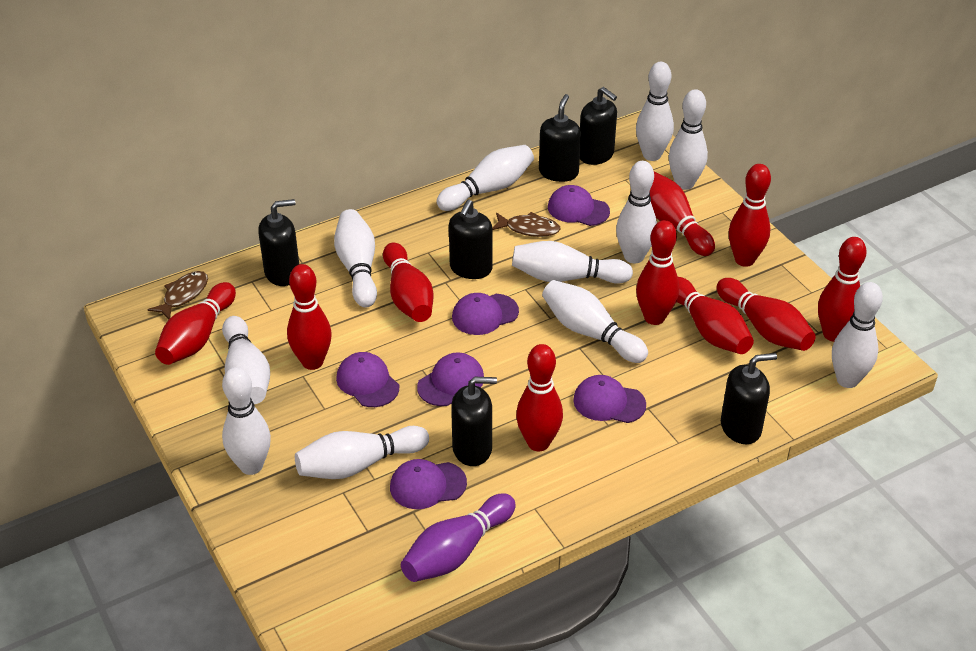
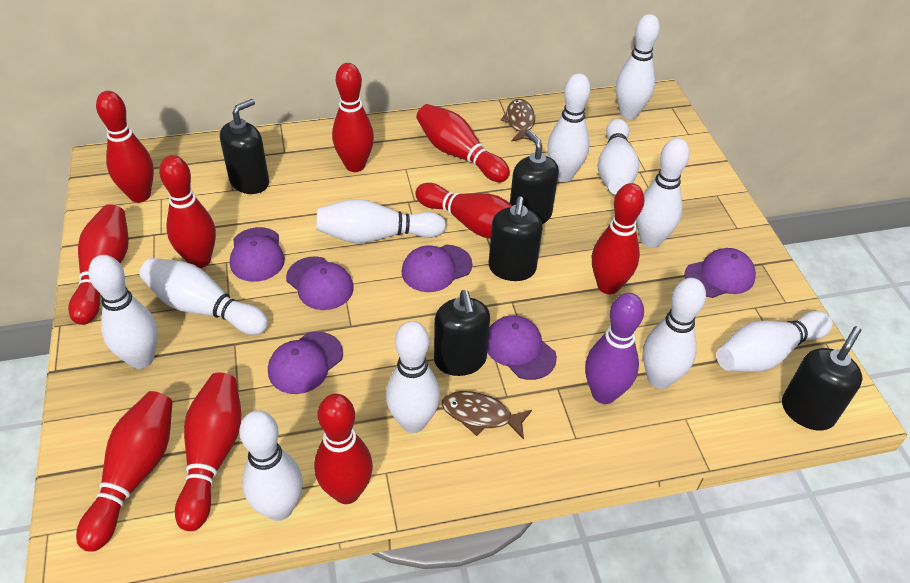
black soap dispenser: 6 -> 5

